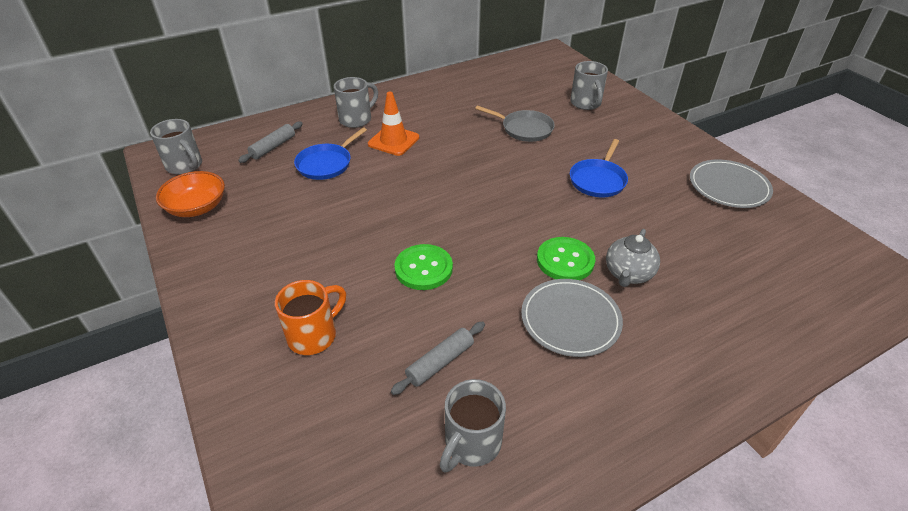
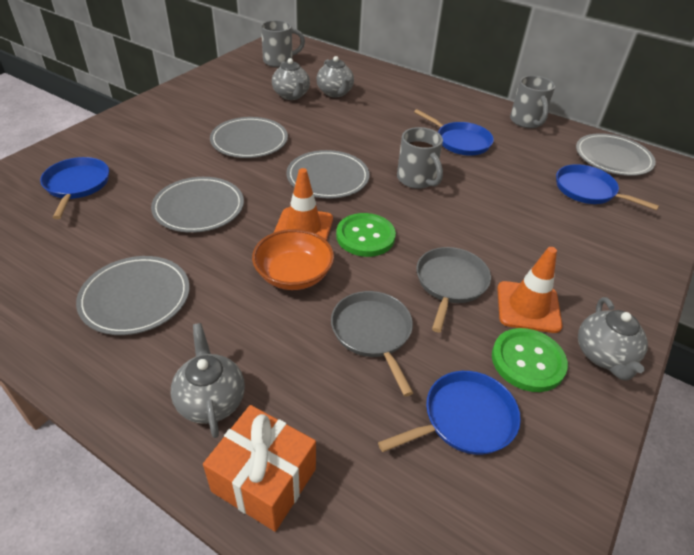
blue pan: 2 -> 4
grey mug: 4 -> 3
grey pan: 1 -> 2
grey plate: 2 -> 5
grey rolling pin: 2 -> 0
grey teapot: 1 -> 4
orange gift: 0 -> 1
orange mug: 1 -> 0
orange traffic cone: 1 -> 2

